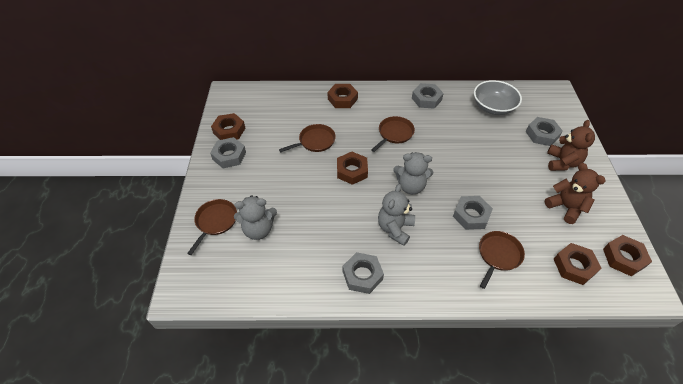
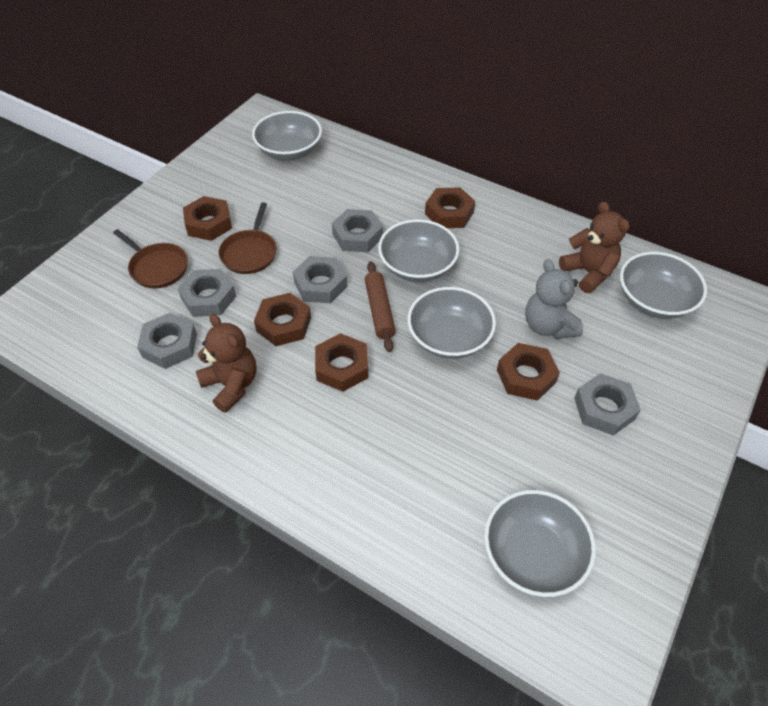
brown pan: 4 -> 2
brown rolling pin: 0 -> 1
grey bowl: 1 -> 5
grey teddy bear: 3 -> 1

